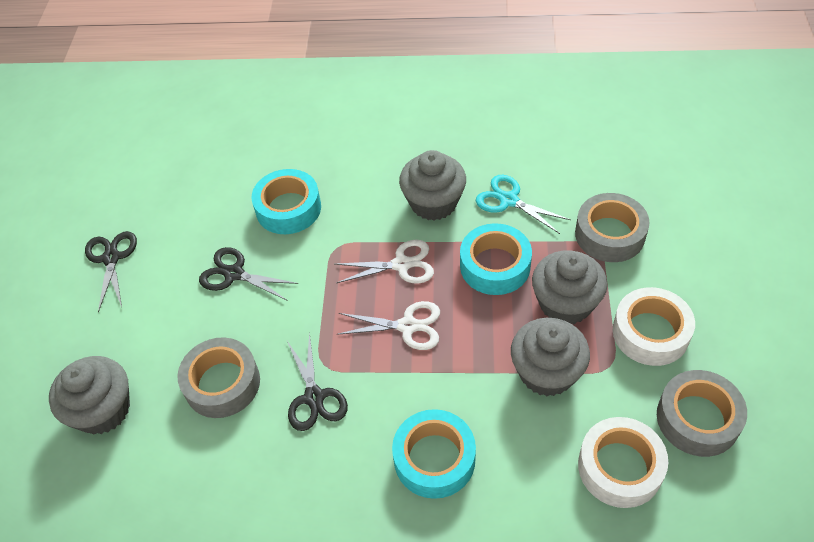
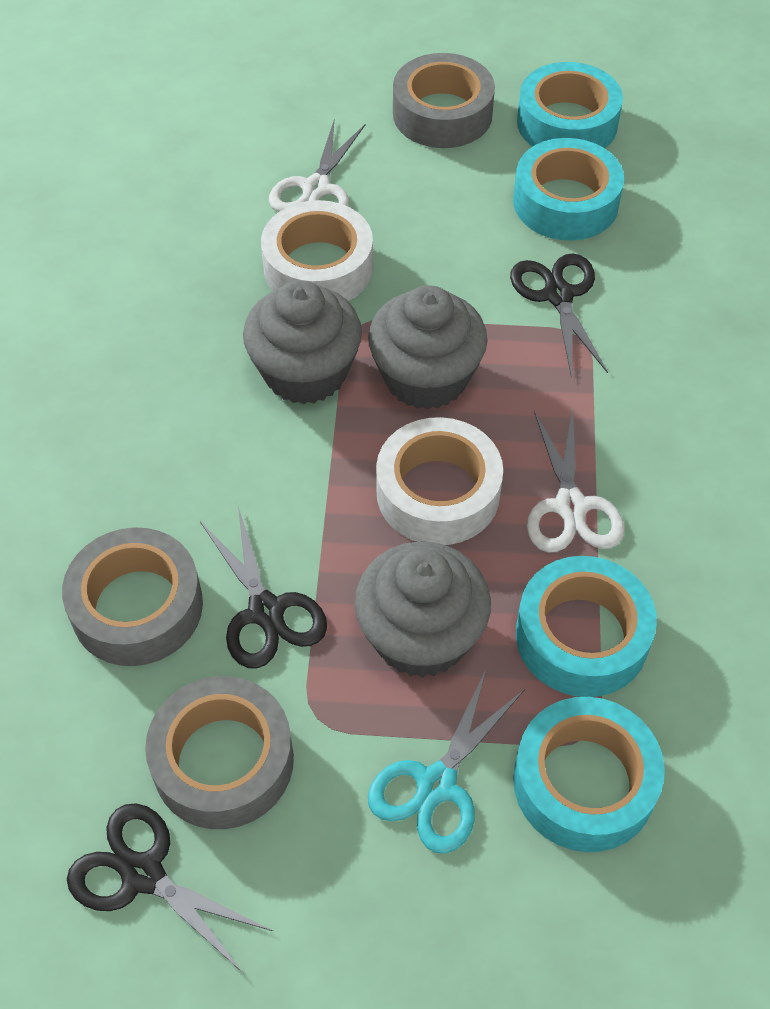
grey cupcake: 4 -> 3
turquoise tape: 3 -> 4

